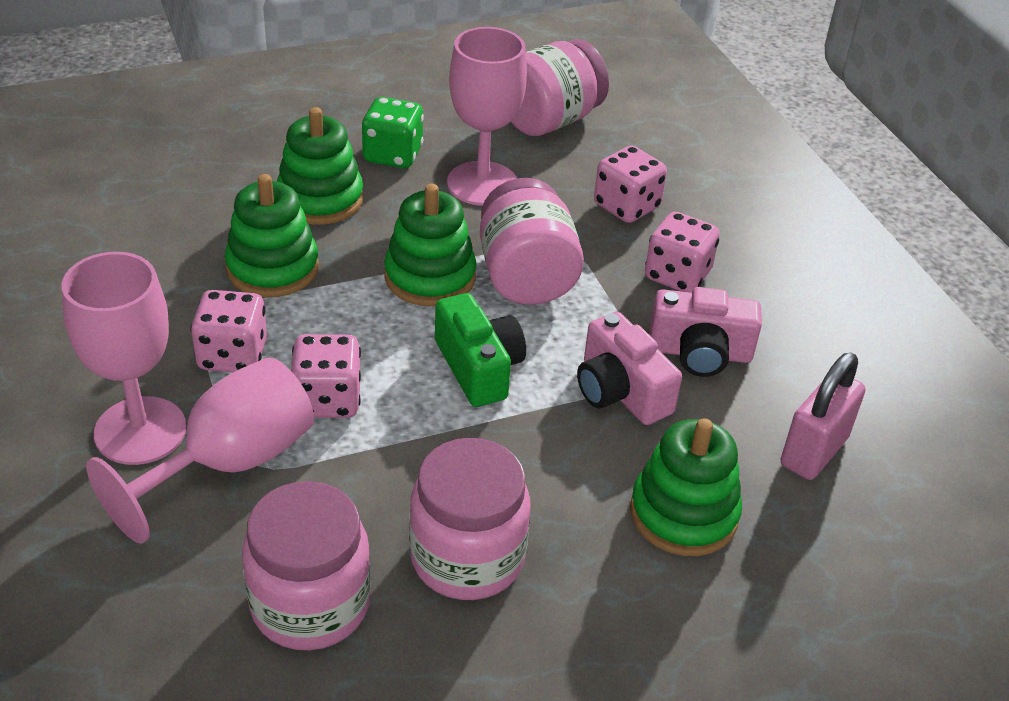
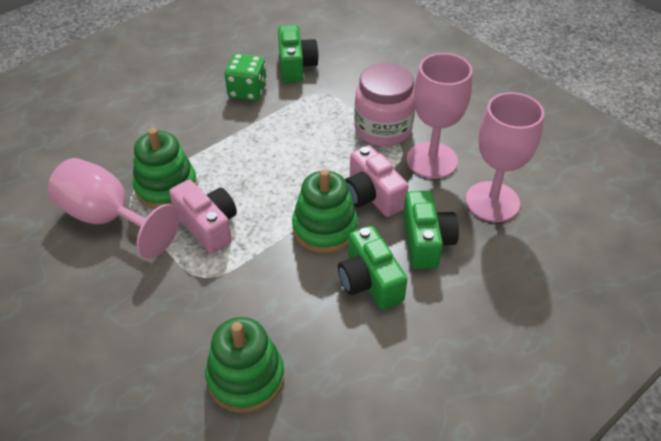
green camera: 1 -> 3
green stacking toy: 4 -> 3
pink dice: 4 -> 0
pink jar: 4 -> 1
pink padlock: 1 -> 0

